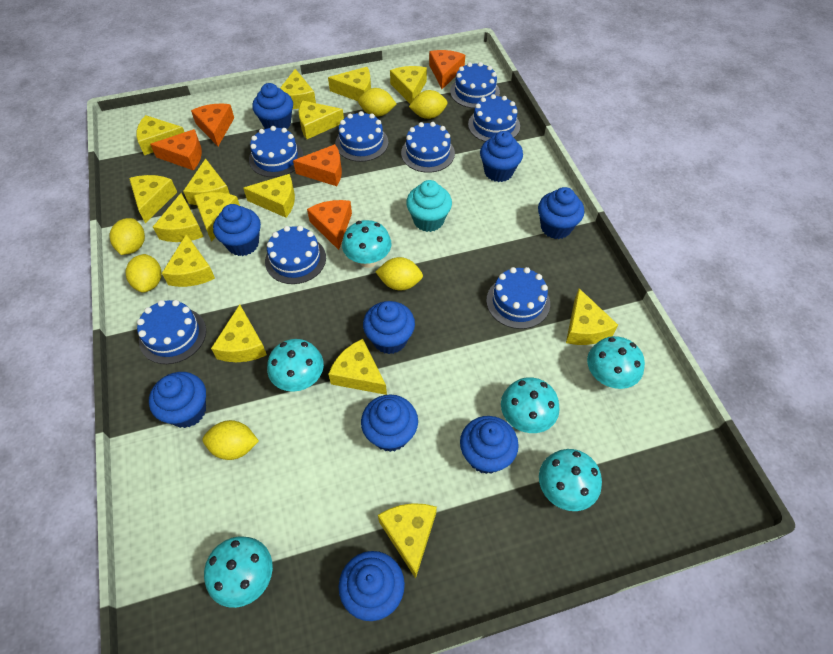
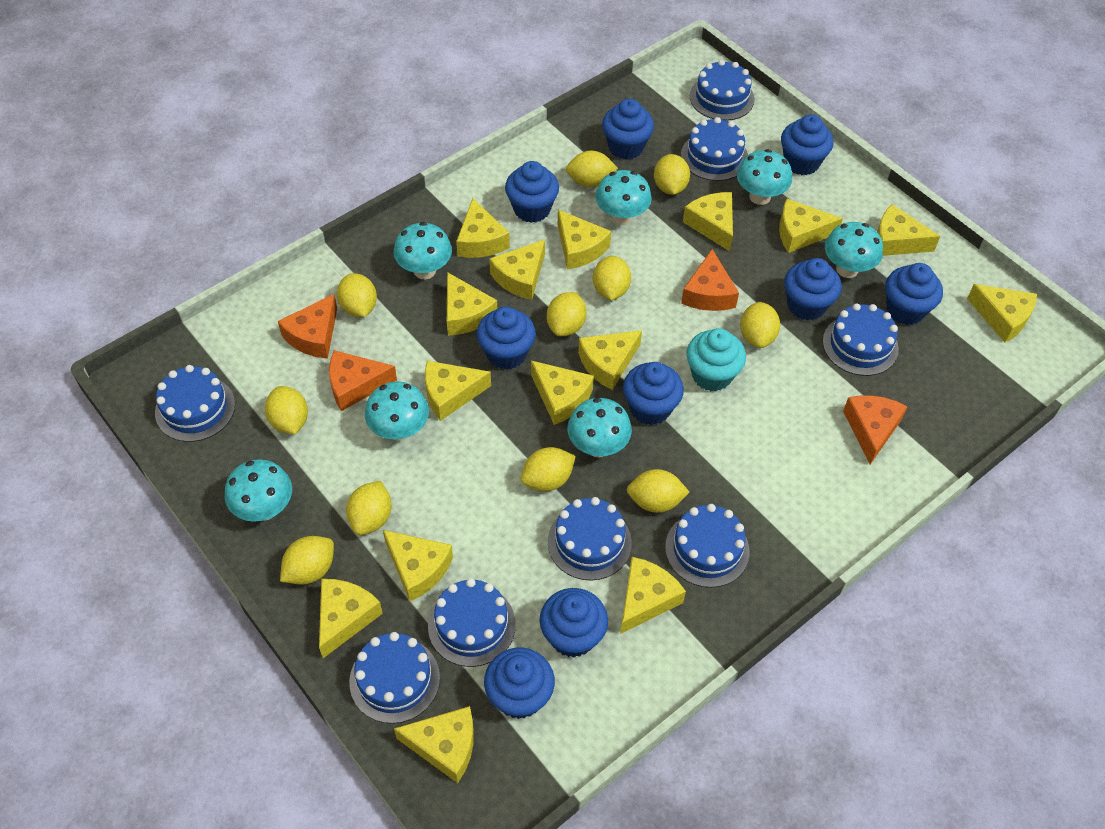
orange cheese: 5 -> 4
turquoise mushroom: 6 -> 7
yellow lemon: 6 -> 11

